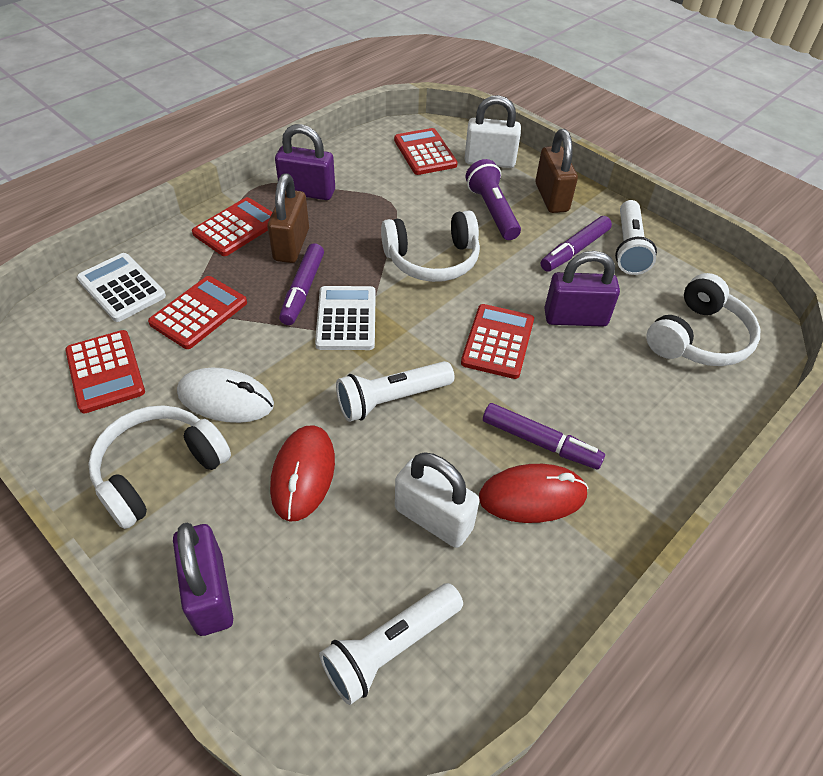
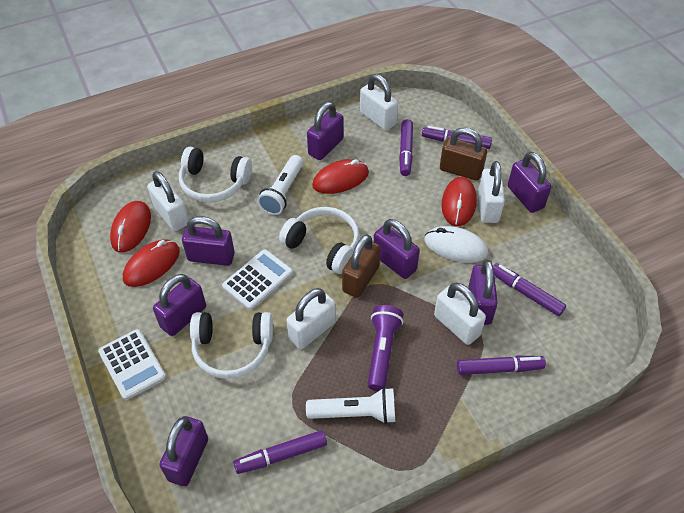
purple marker: 3 -> 5
purple padlock: 3 -> 7
red calculator: 5 -> 0
red mouse: 2 -> 4
white flashlight: 3 -> 2
white padlock: 2 -> 5

